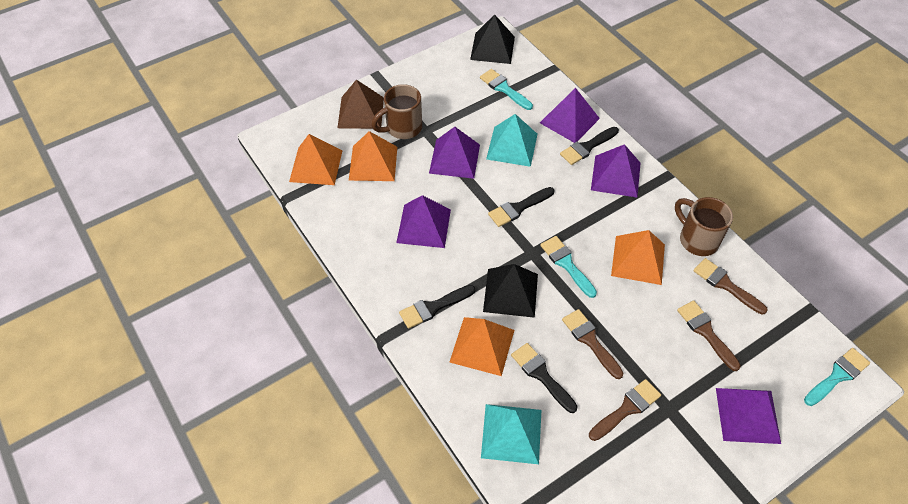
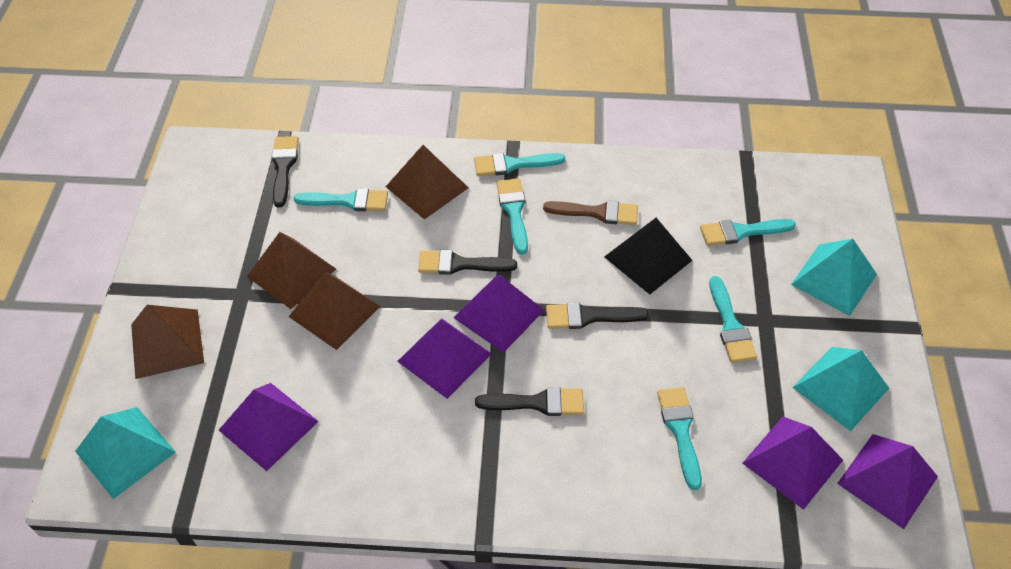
black pyramid: 2 -> 1
brown brush: 4 -> 1
brown mug: 2 -> 0
brown pyramid: 1 -> 4
orange pyramid: 4 -> 0
turquoise brush: 3 -> 6
turquoise pyramid: 2 -> 3

